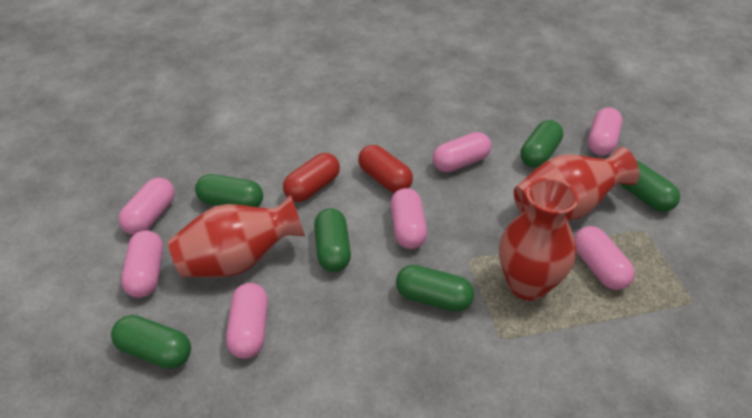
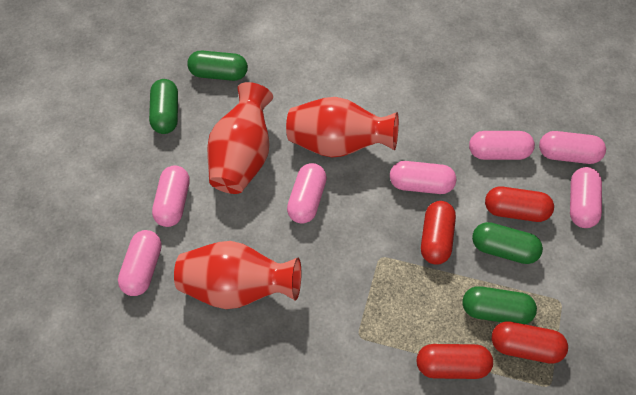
green capsule: 6 -> 4
red capsule: 2 -> 4

